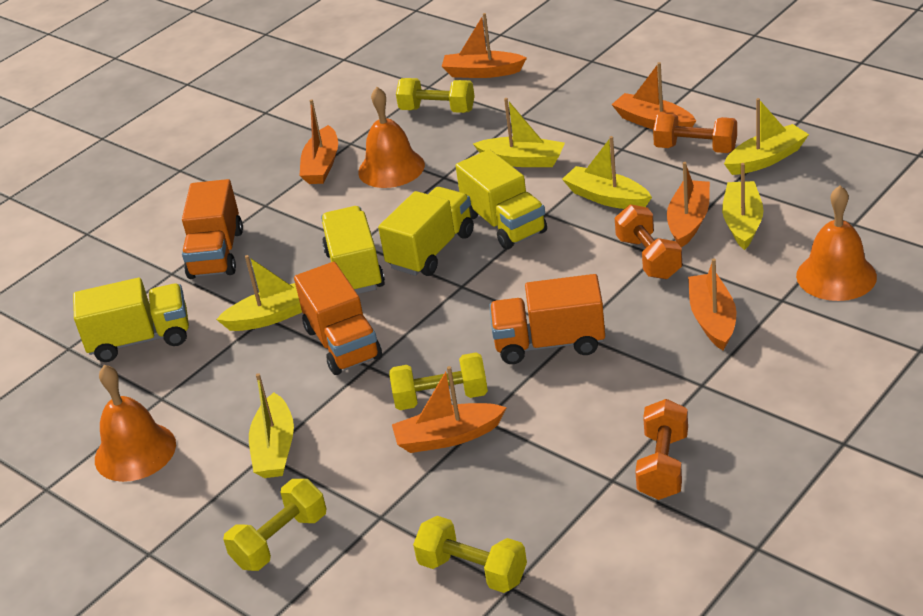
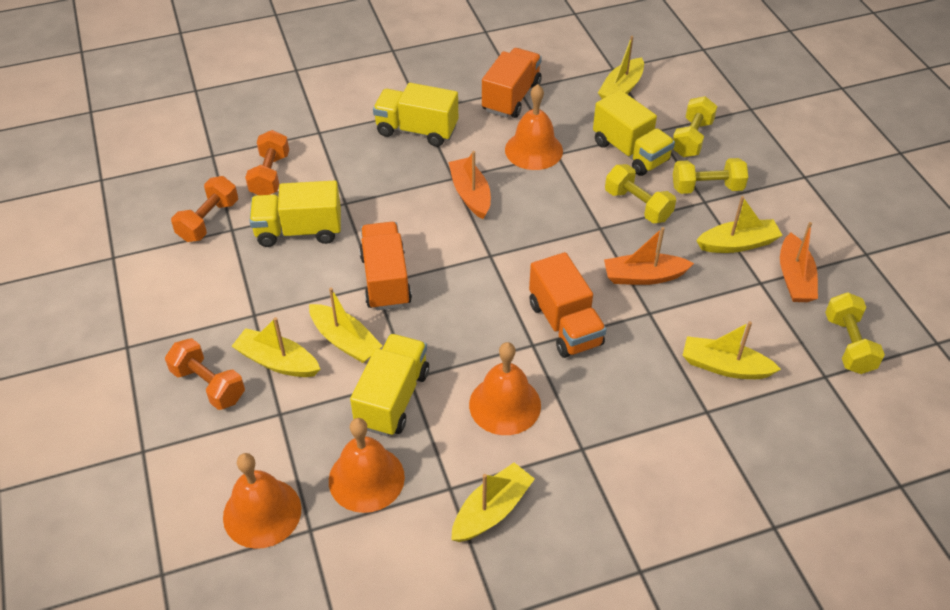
orange bell: 3 -> 4
orange boat: 6 -> 3

